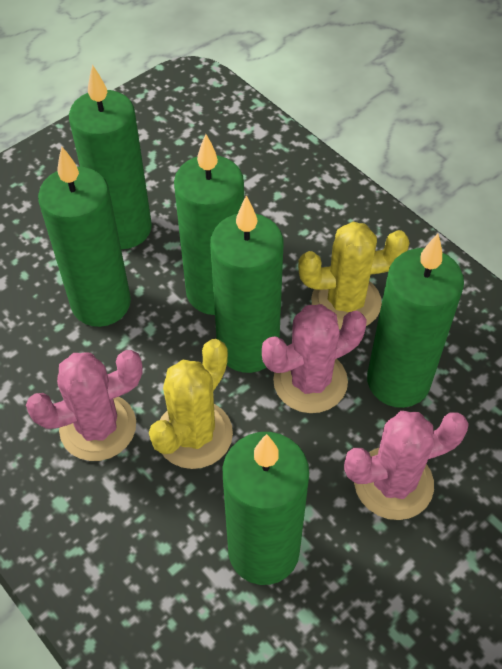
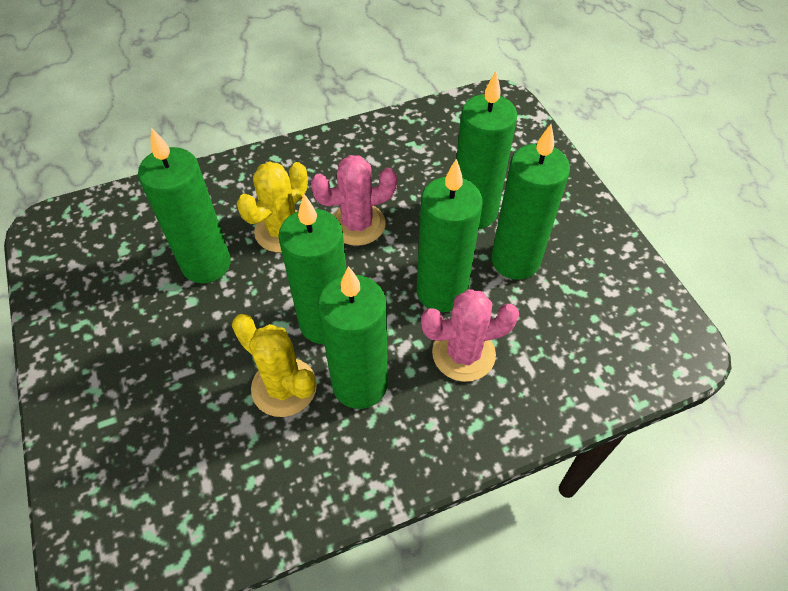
pink cactus: 3 -> 2

